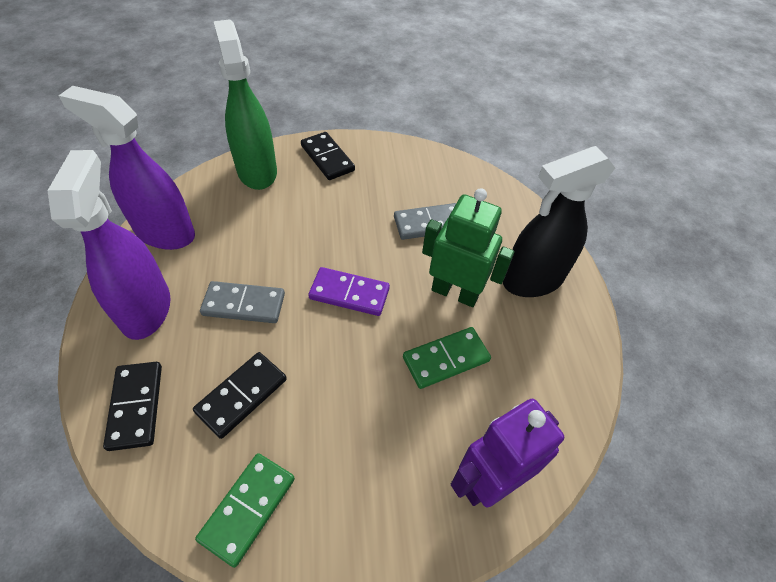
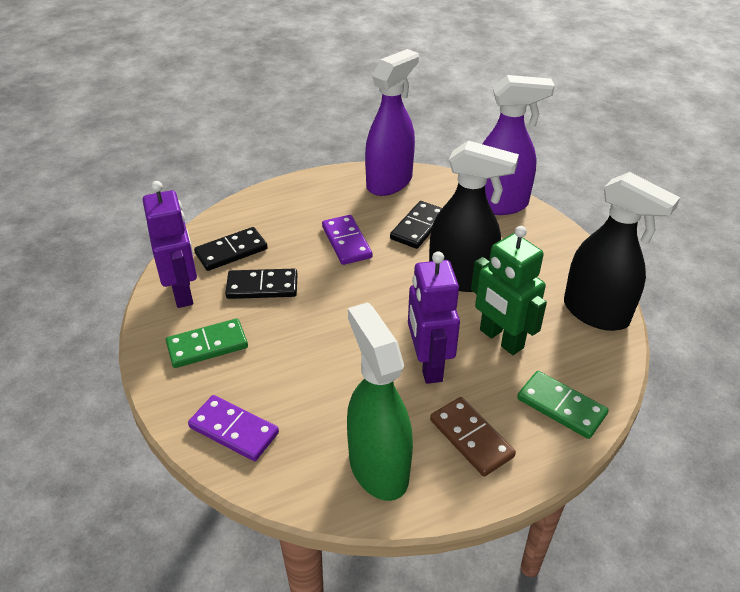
black spray bottle: 1 -> 2
brown domino: 0 -> 1
grey domino: 2 -> 0
purple domino: 1 -> 2
purple robot: 1 -> 2

